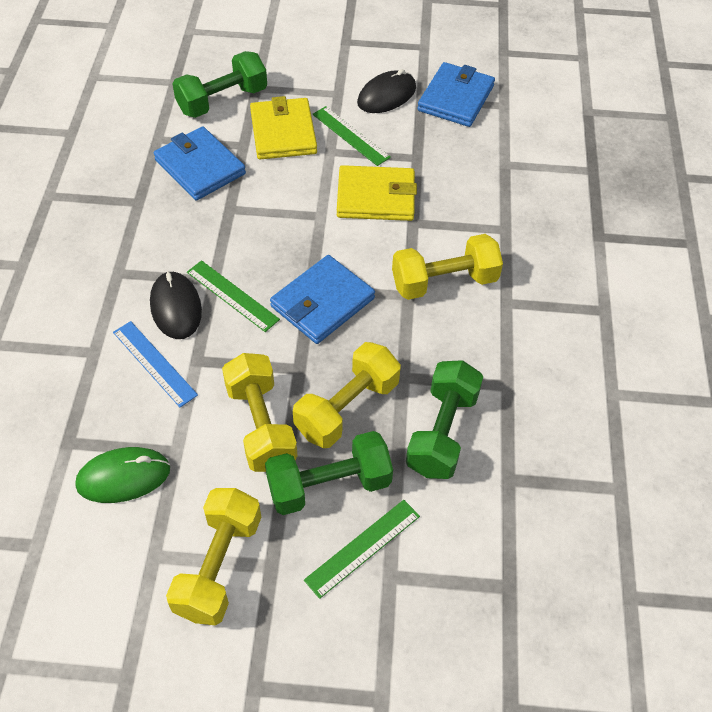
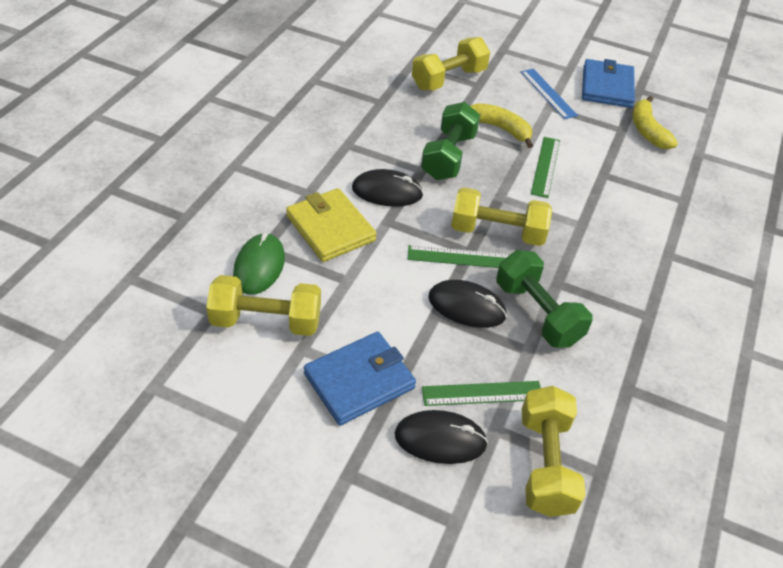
black mouse: 2 -> 3
blue wallet: 3 -> 2
green dumbbell: 3 -> 2
yellow banana: 0 -> 2
yellow wallet: 2 -> 1

